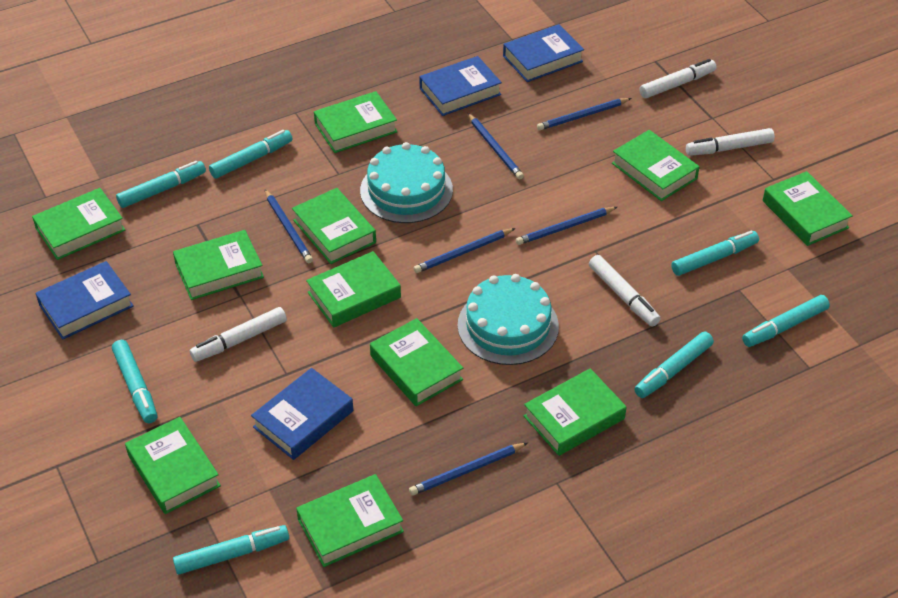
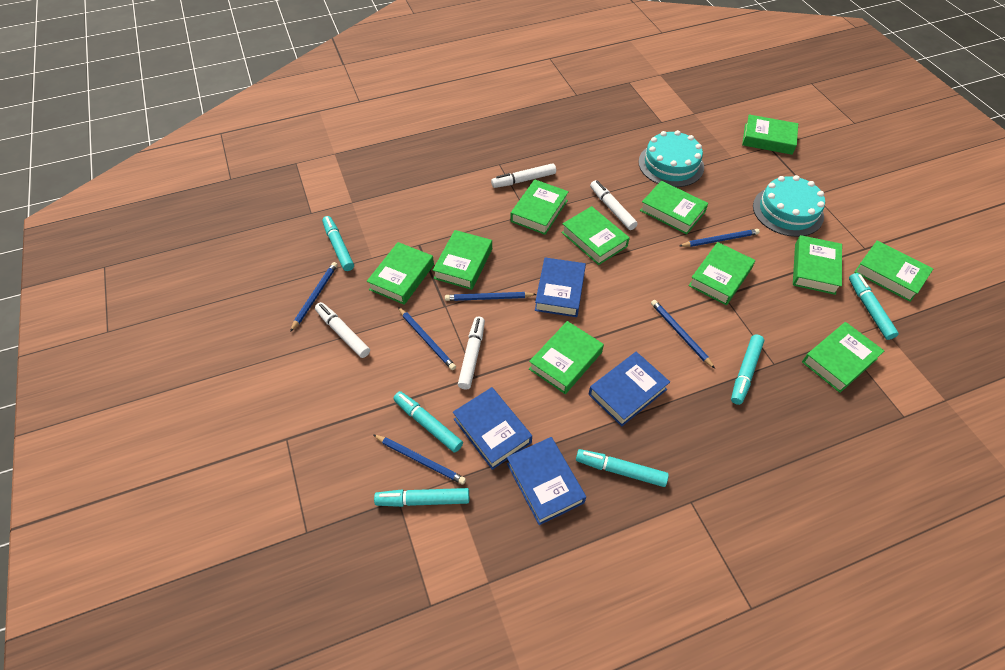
turquoise marker: 7 -> 6

